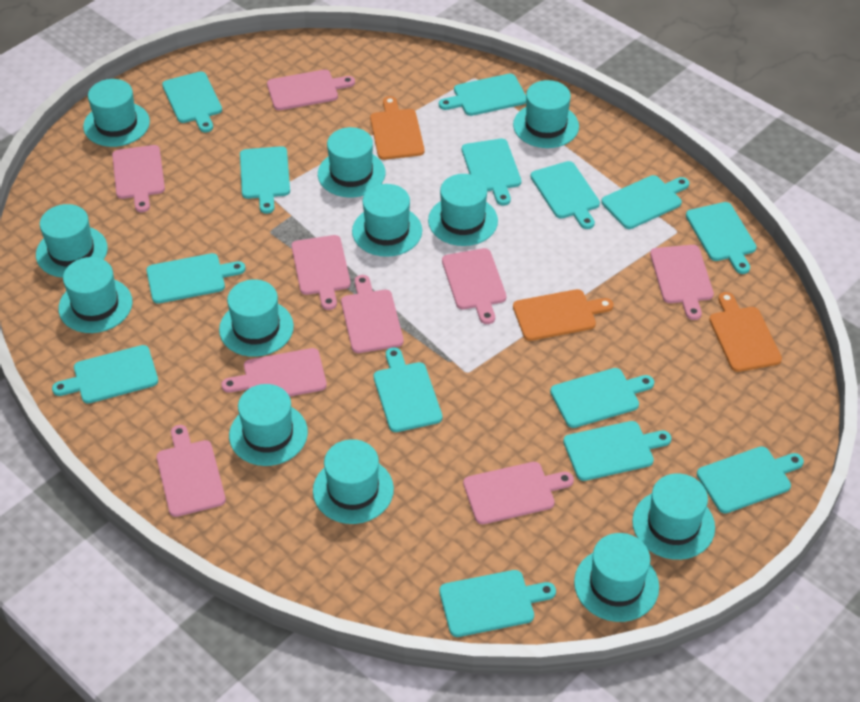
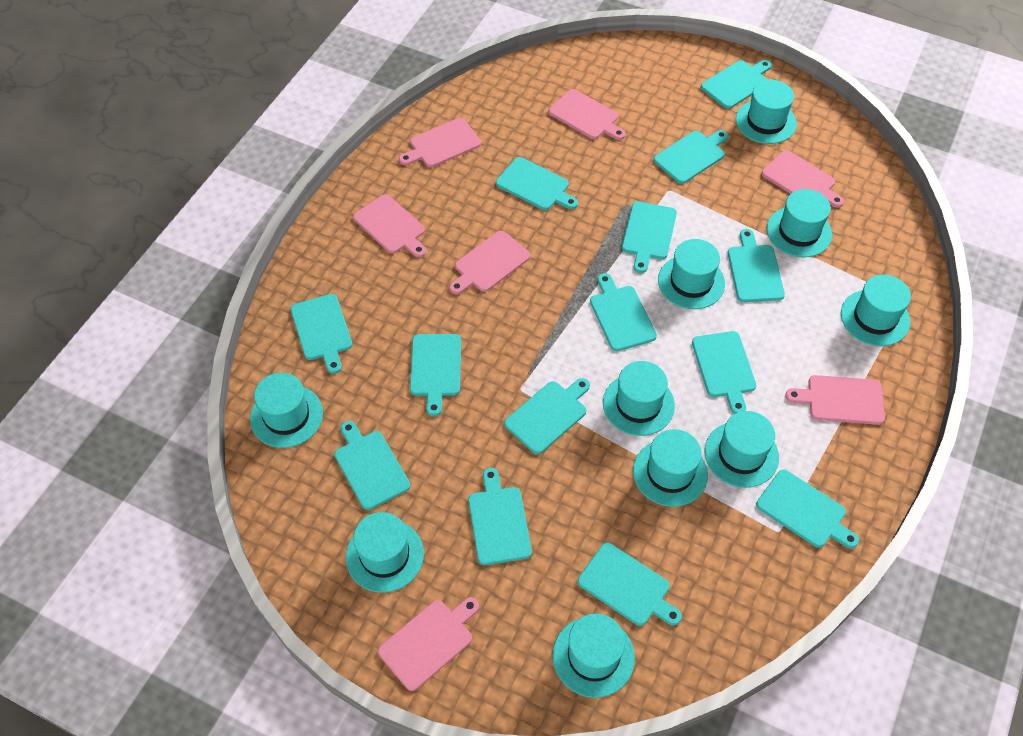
orange cutting board: 3 -> 0
pink cutting board: 9 -> 7
turquoise hat: 12 -> 10

